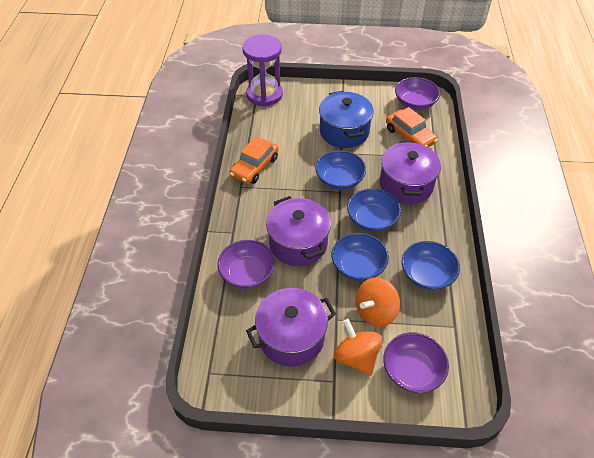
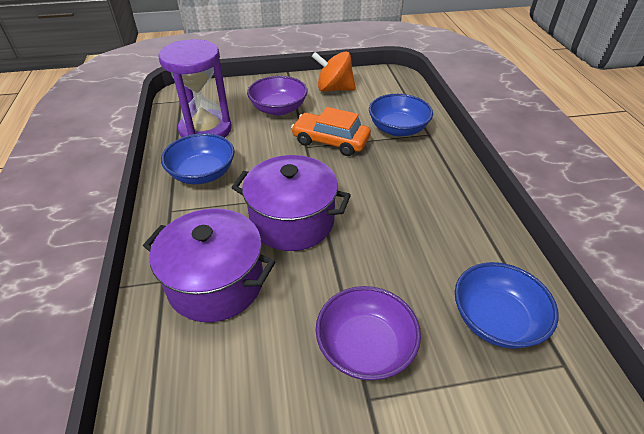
blue bowl: 4 -> 3
blue pot: 1 -> 0
orange car: 2 -> 1
orange spinning top: 2 -> 1
purple bowl: 3 -> 2
purple pot: 3 -> 2

